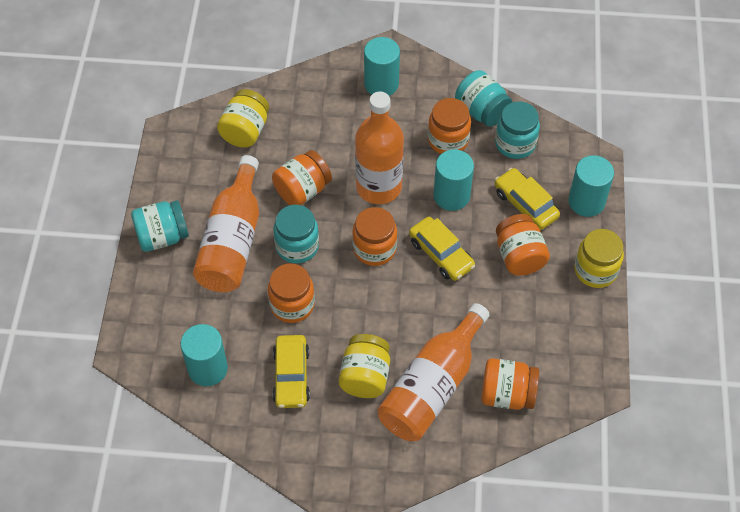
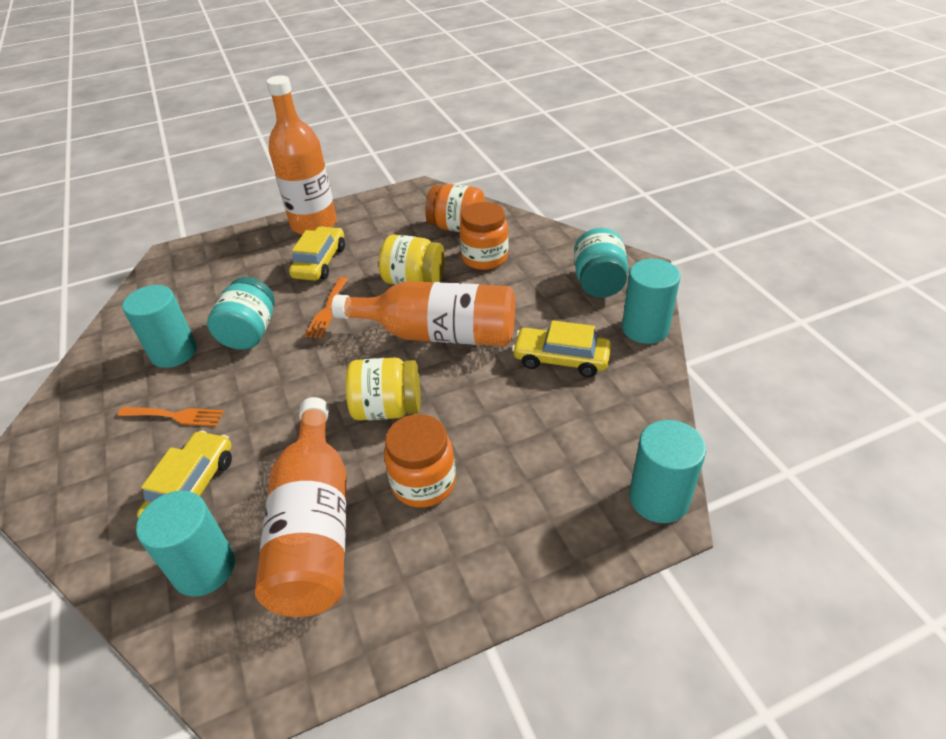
orange fork: 0 -> 2
orange jar: 6 -> 3
turquoise jar: 4 -> 2
yellow jar: 3 -> 2

